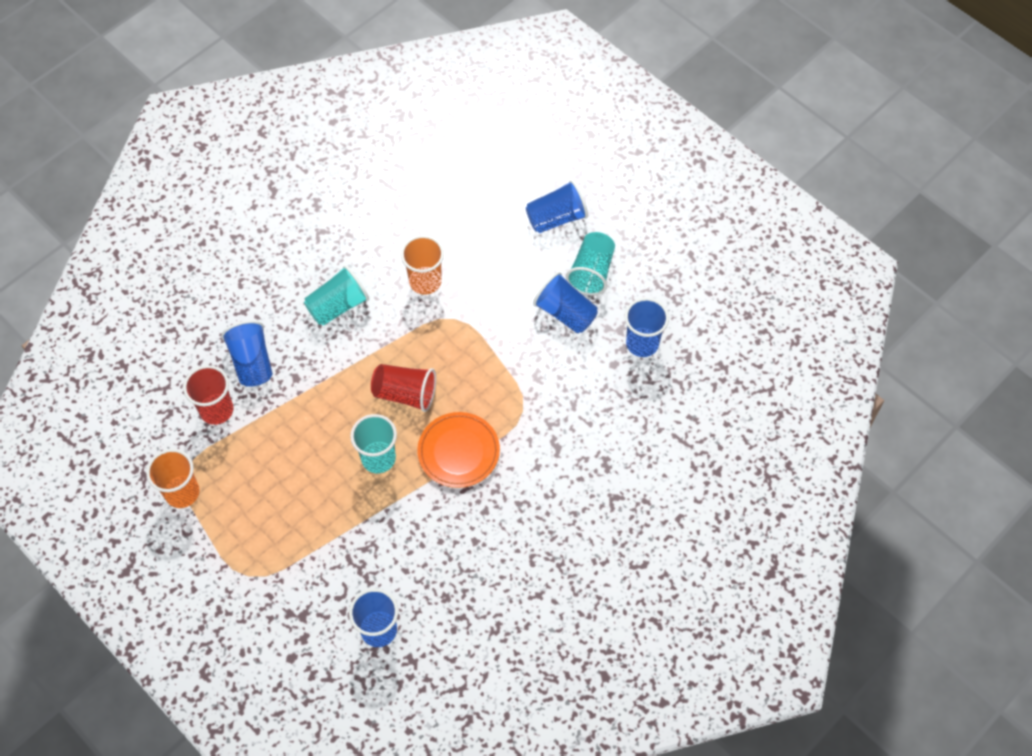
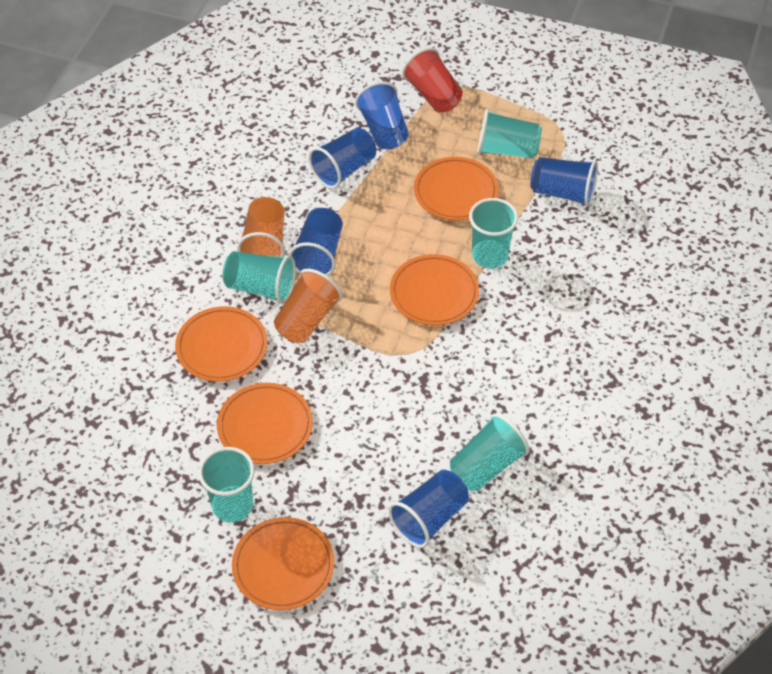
orange plate: 1 -> 5
red cup: 2 -> 1
turquoise cup: 3 -> 5

